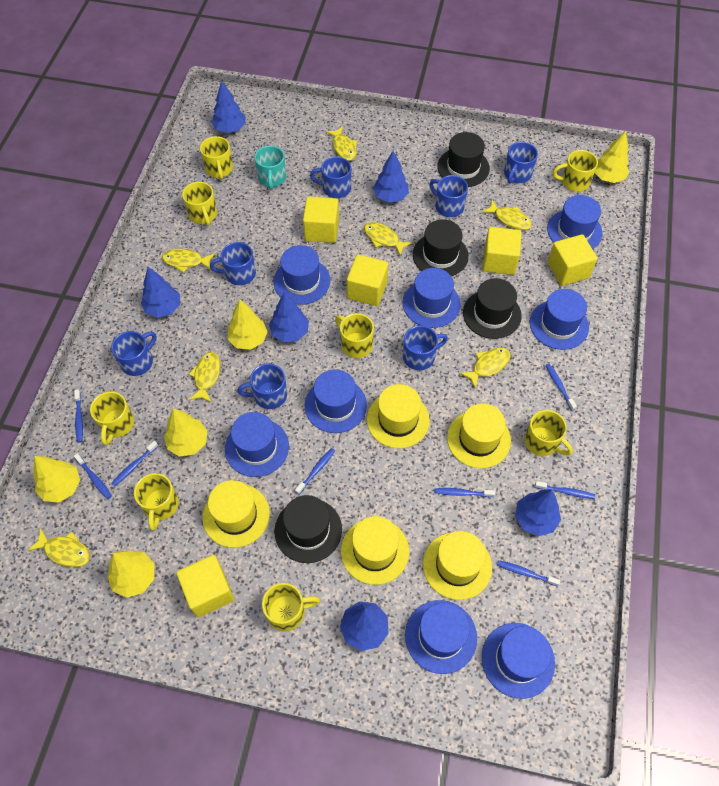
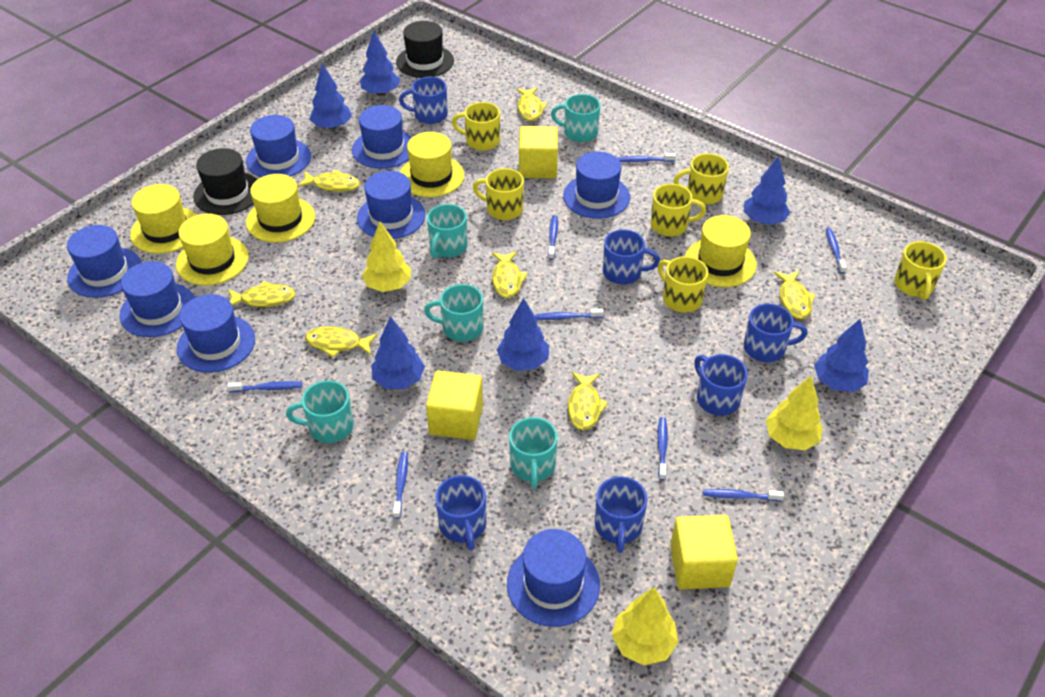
black hat: 4 -> 2
blue mug: 7 -> 6
turquoise mug: 1 -> 5
yellow cube: 5 -> 3
yellow mug: 8 -> 6
yellow tree: 5 -> 3

